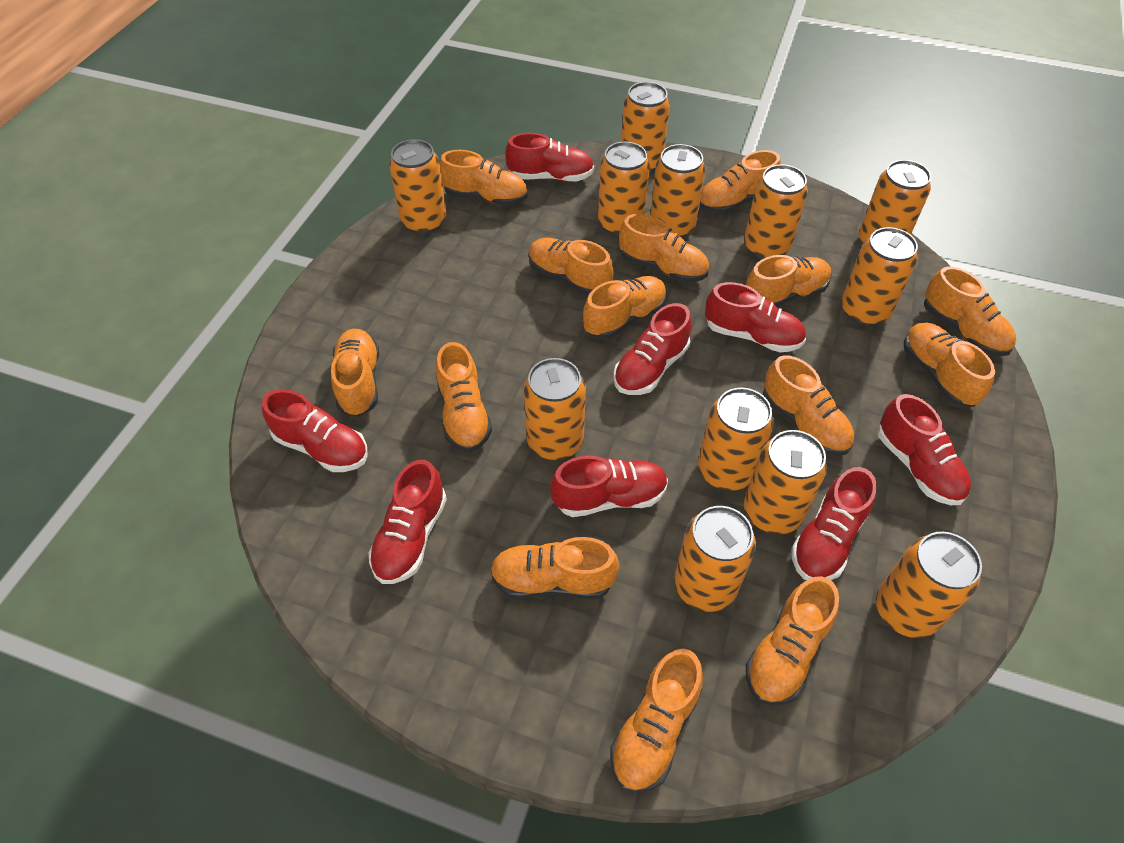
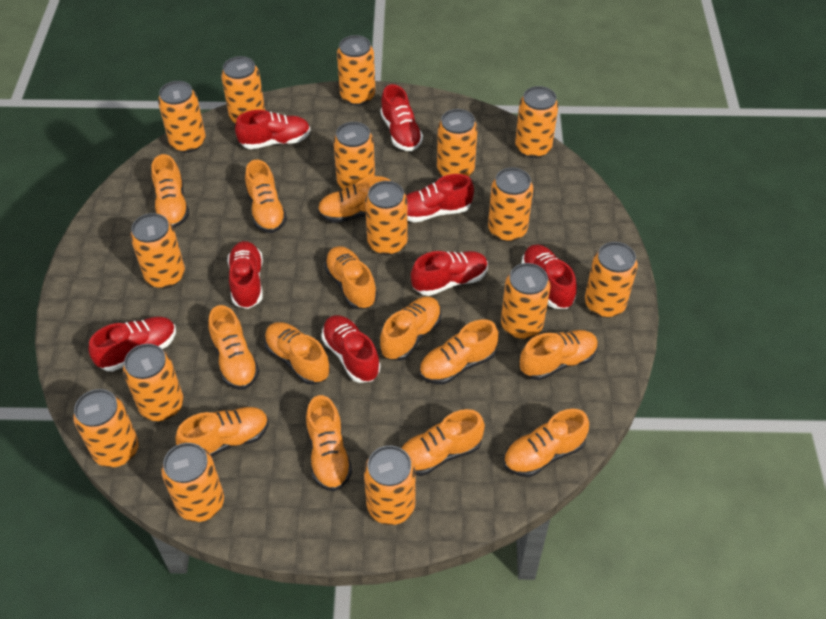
orange can: 12 -> 15
orange shoe: 14 -> 13

